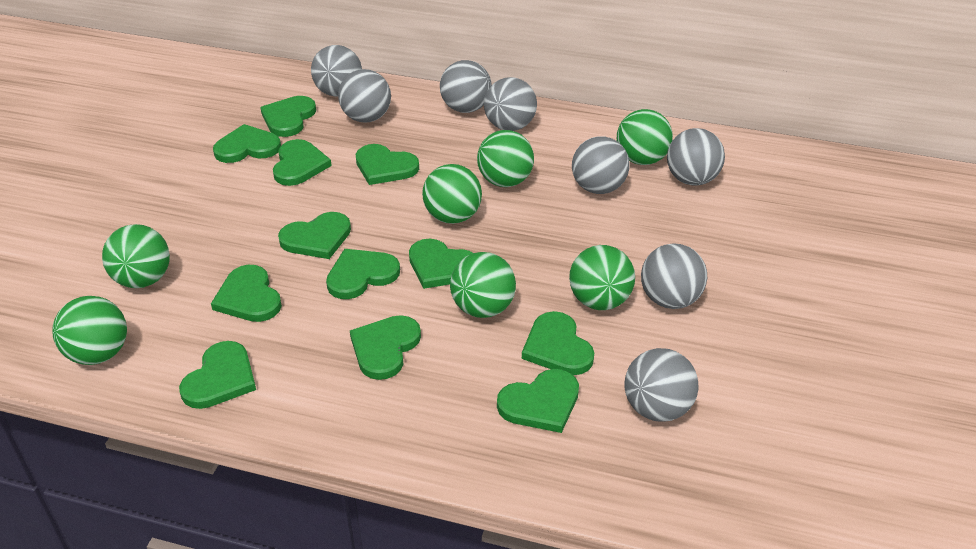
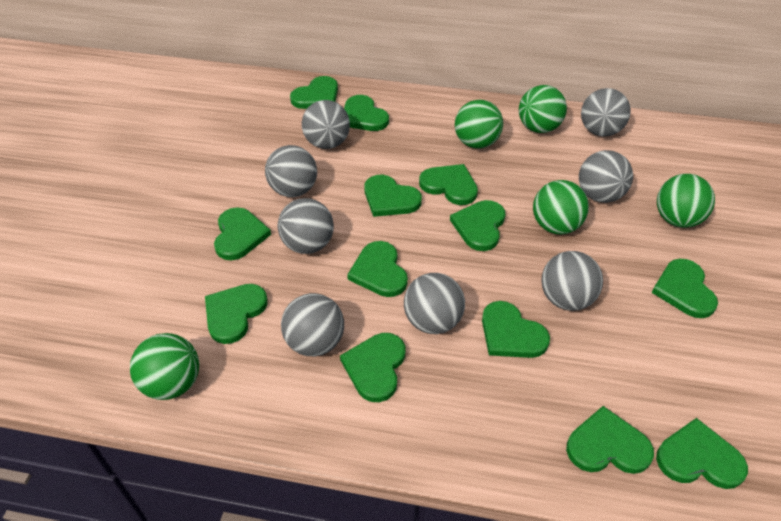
green ball: 7 -> 5
green heart: 12 -> 13

